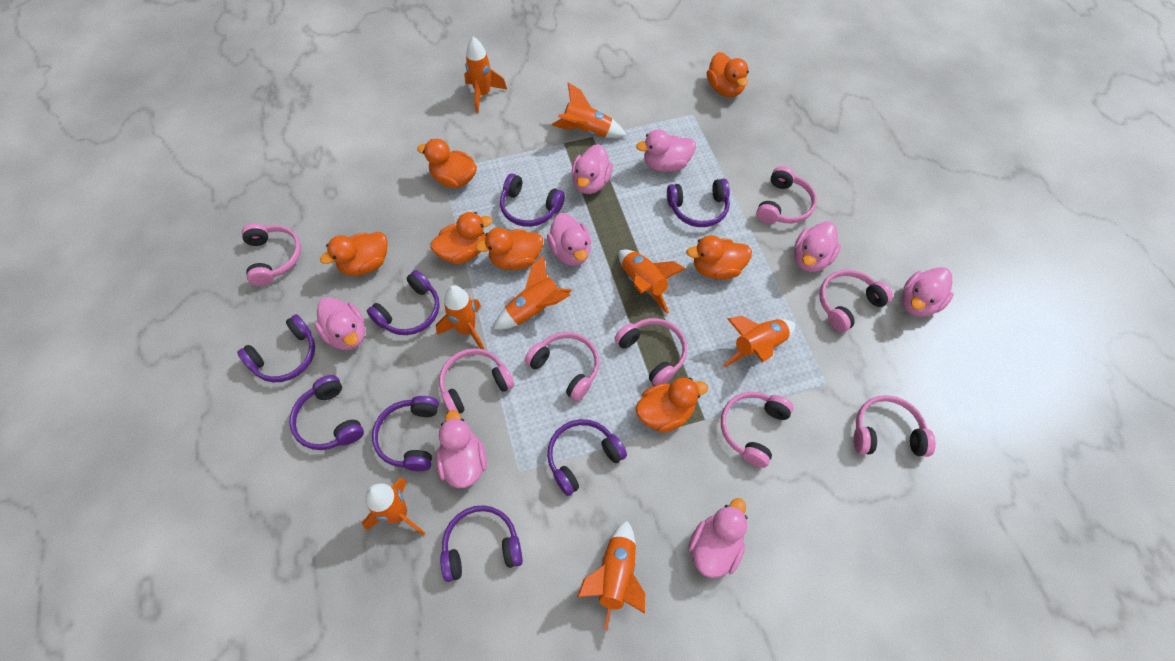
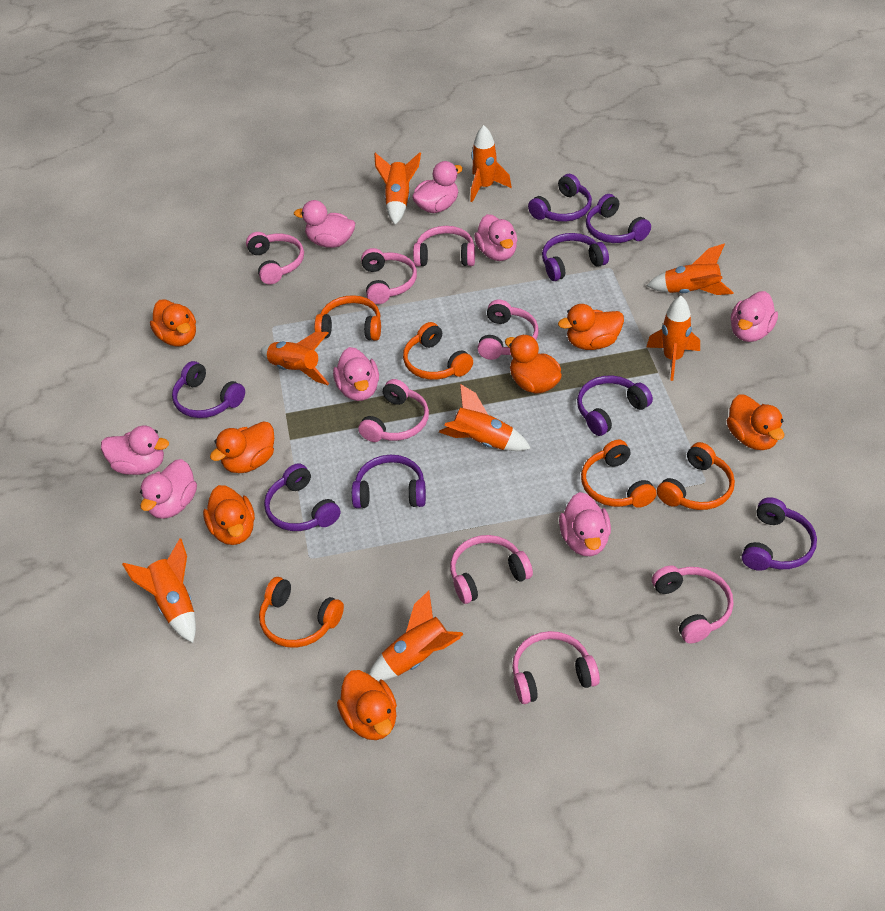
orange headphones: 0 -> 5

